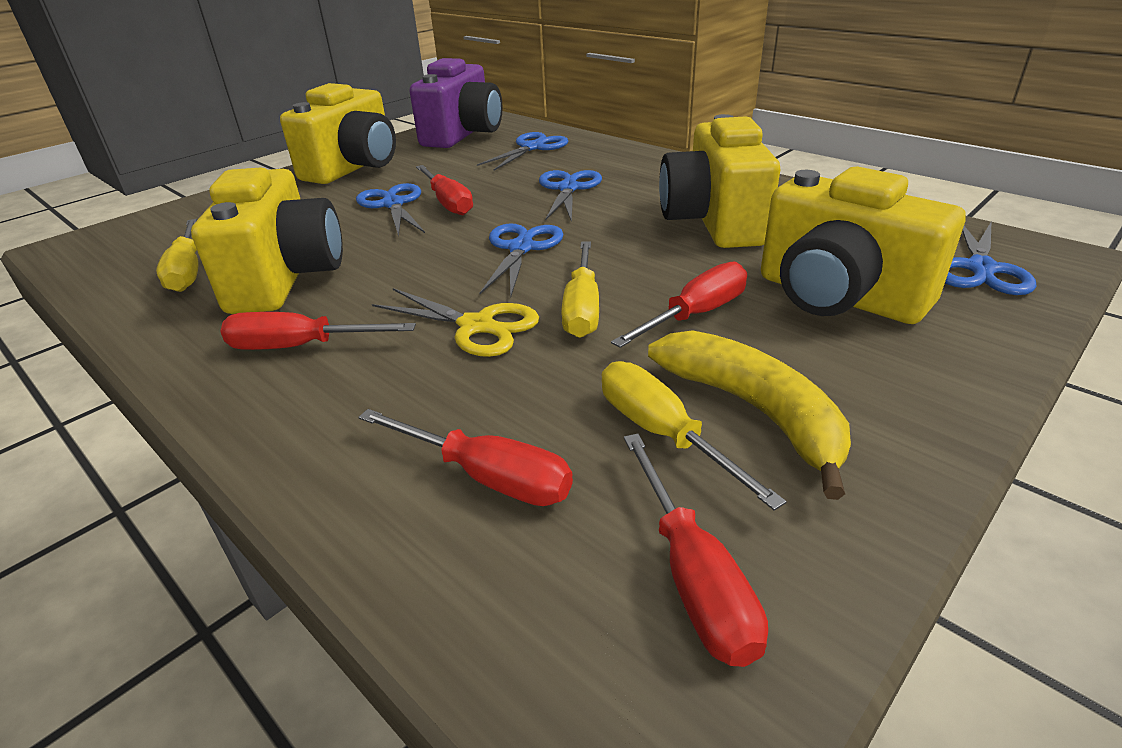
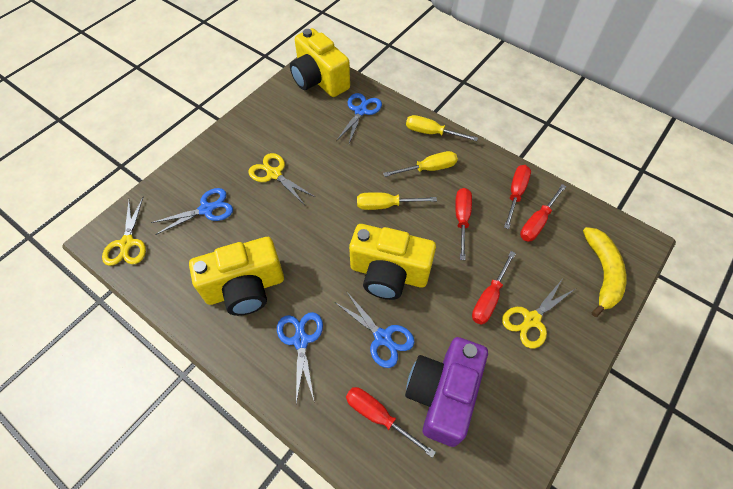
blue scissors: 5 -> 4
yellow camera: 4 -> 3
yellow scissors: 1 -> 3

